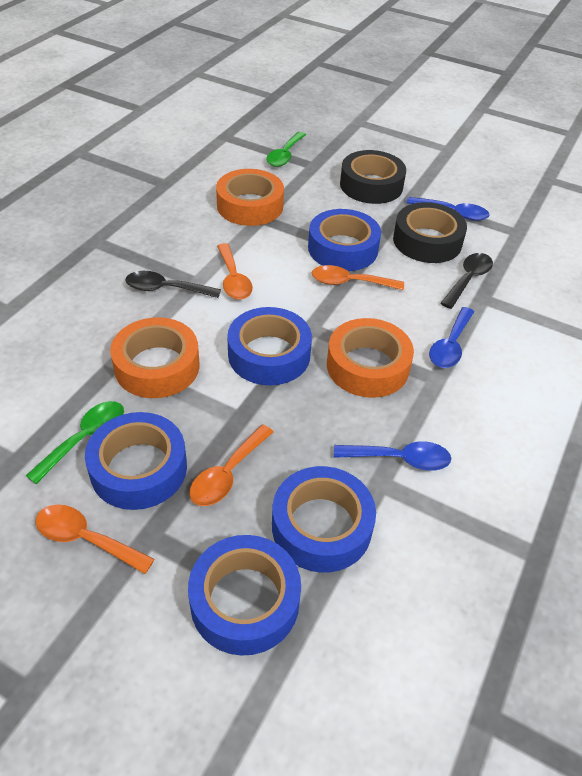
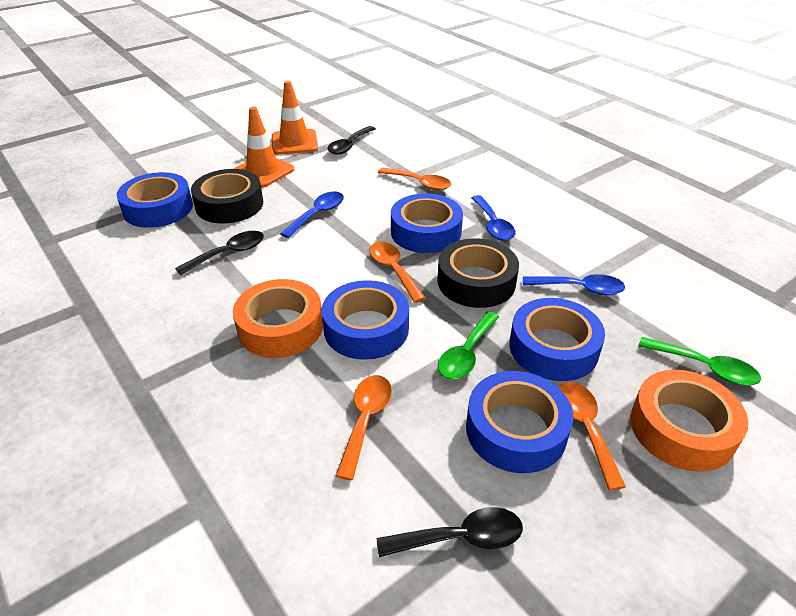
black spoon: 2 -> 3
orange tape: 3 -> 2
orange traffic cone: 0 -> 2

